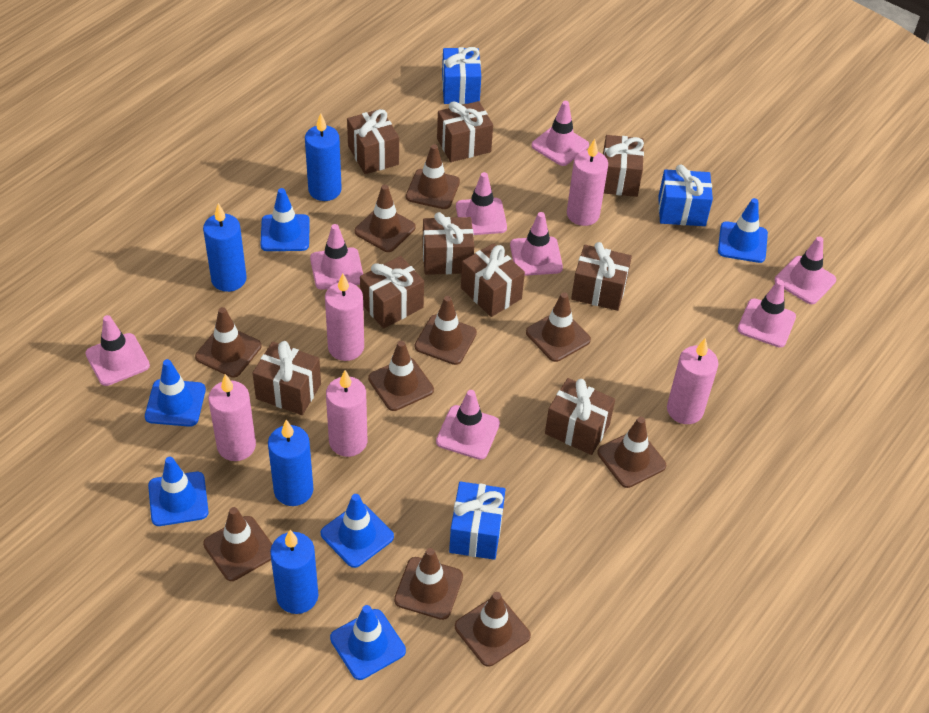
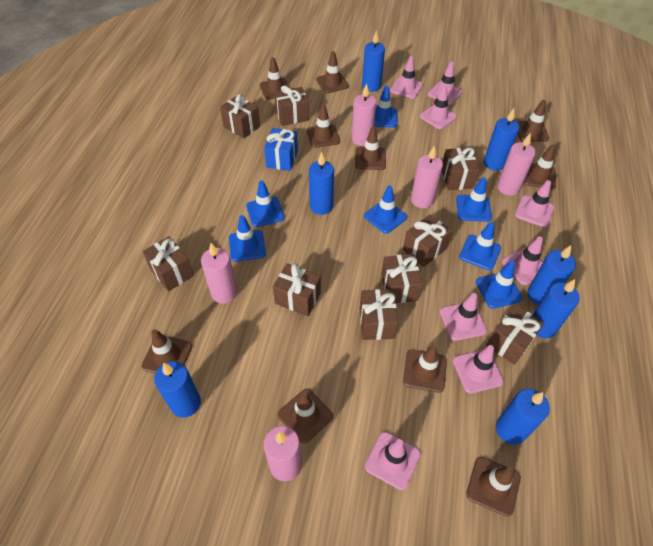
blue candle: 4 -> 7
blue gift: 3 -> 1
blue traffic cone: 6 -> 7

